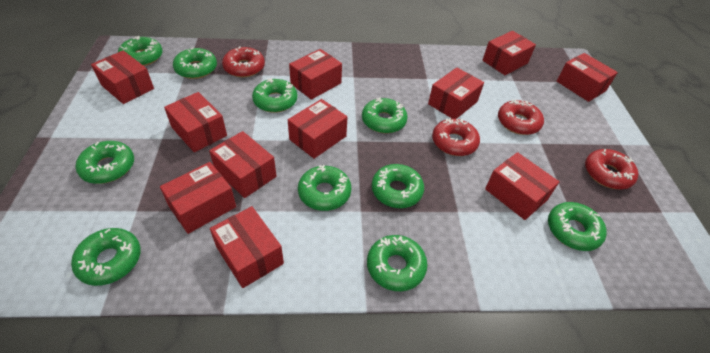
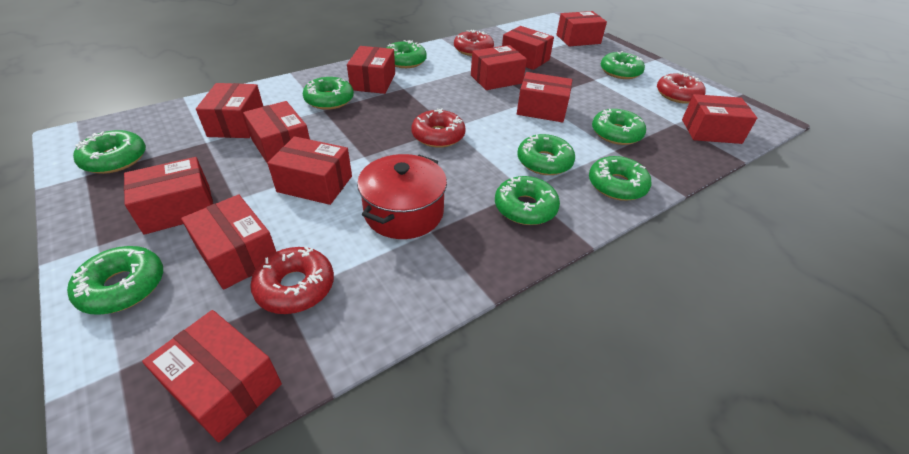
green donut: 10 -> 9
red box: 11 -> 12
red pot: 0 -> 1

